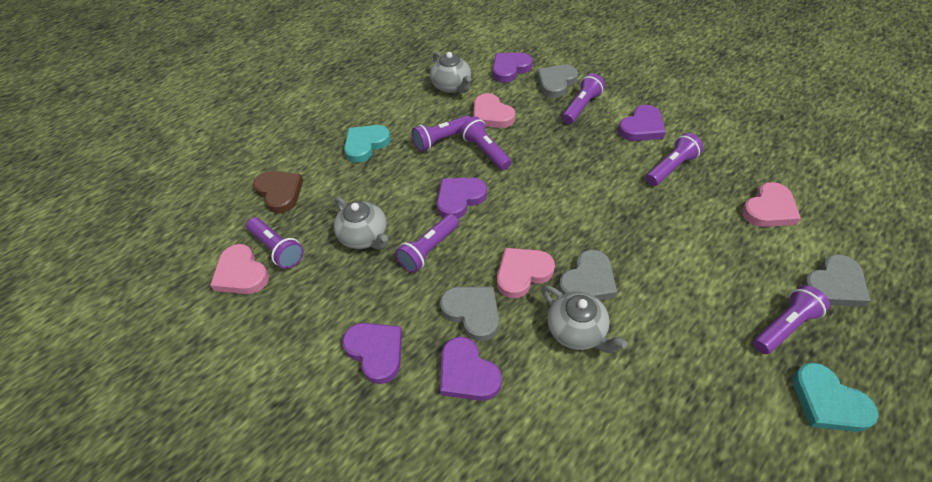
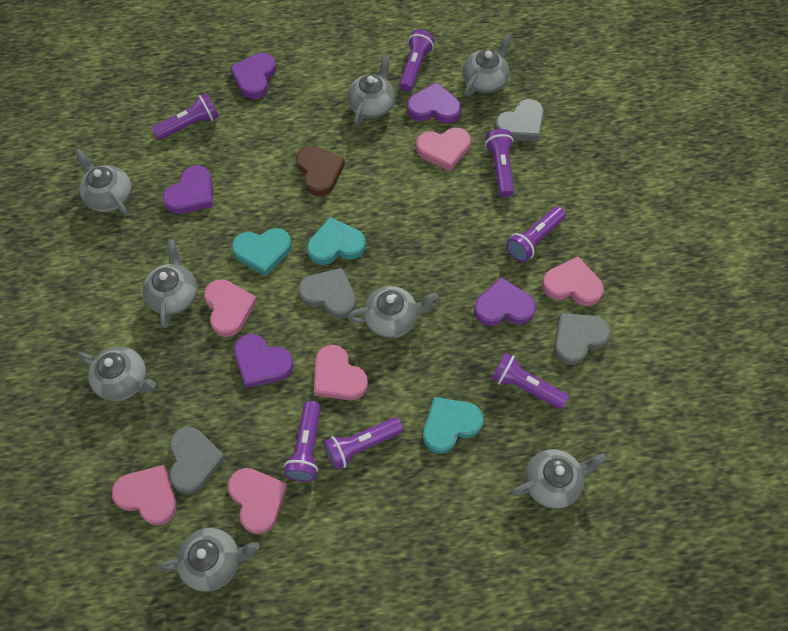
grey teapot: 3 -> 8
pink heart: 4 -> 6
turquoise heart: 2 -> 3

